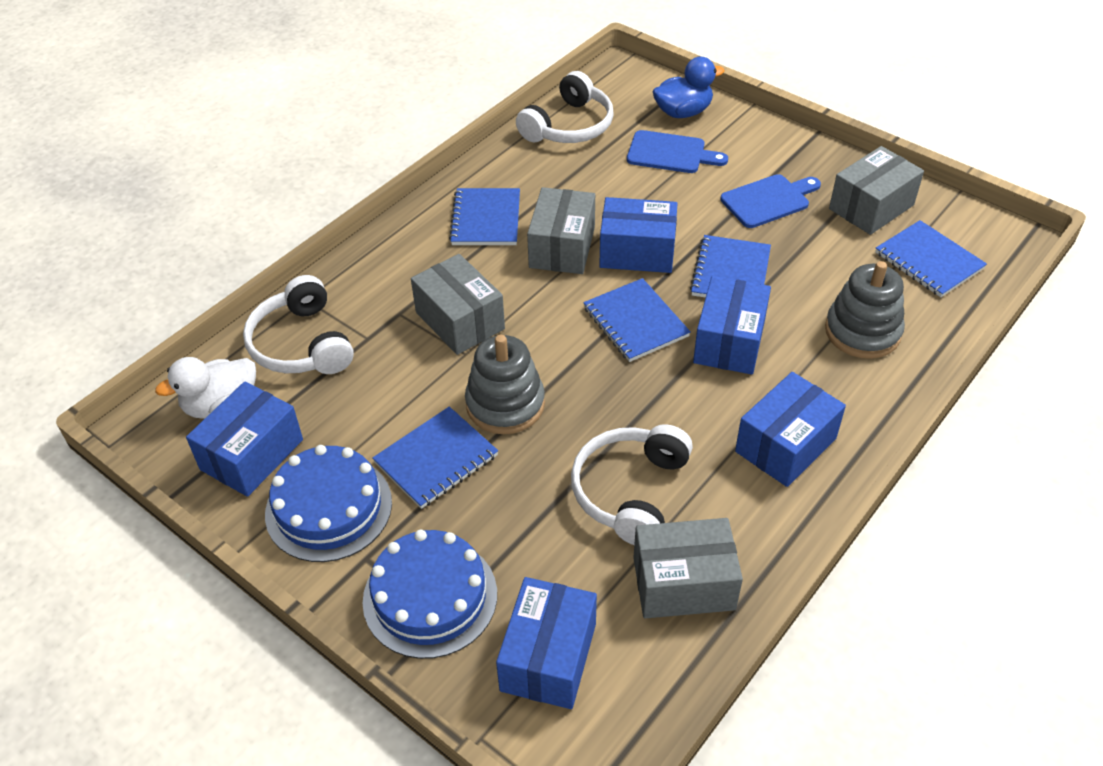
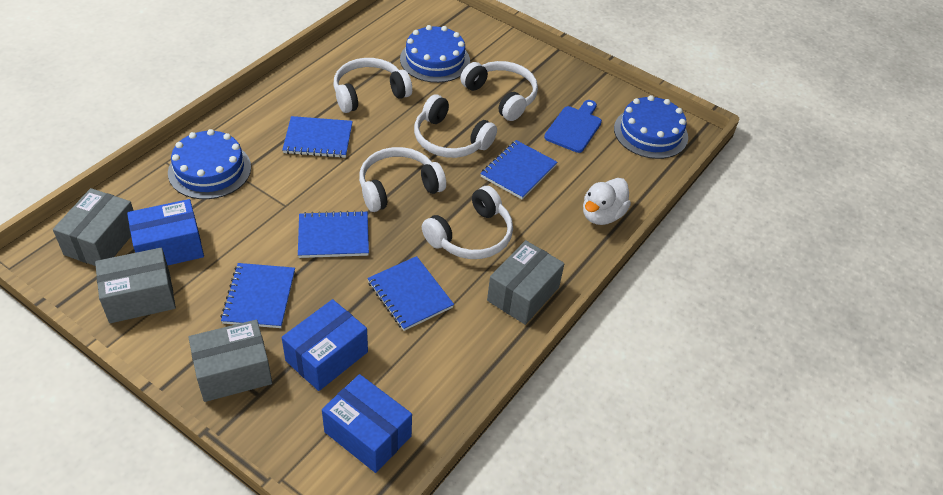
blue box: 5 -> 3
blue cake: 2 -> 3
blue cutting board: 2 -> 1
blue duck: 1 -> 0
grey stacking toy: 2 -> 0
white headphones: 3 -> 5

